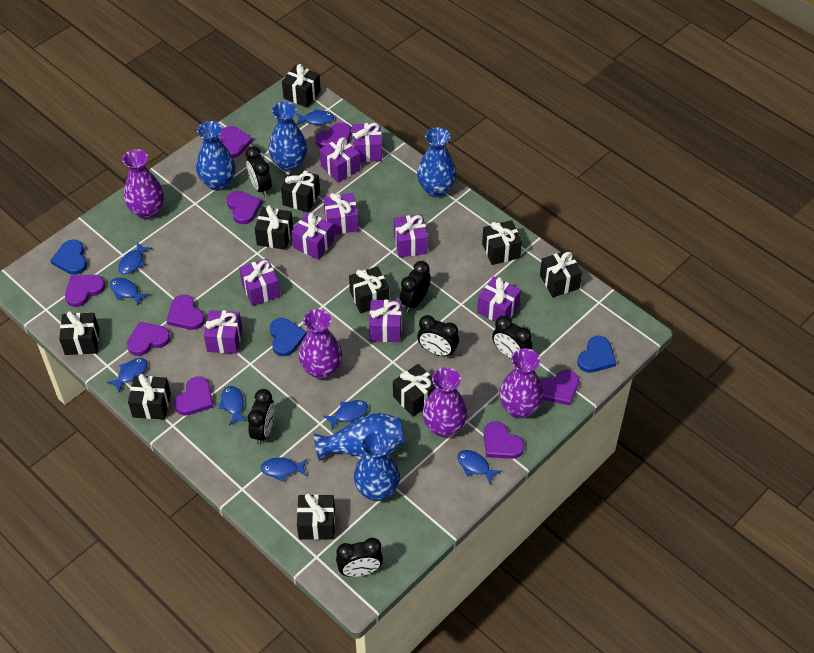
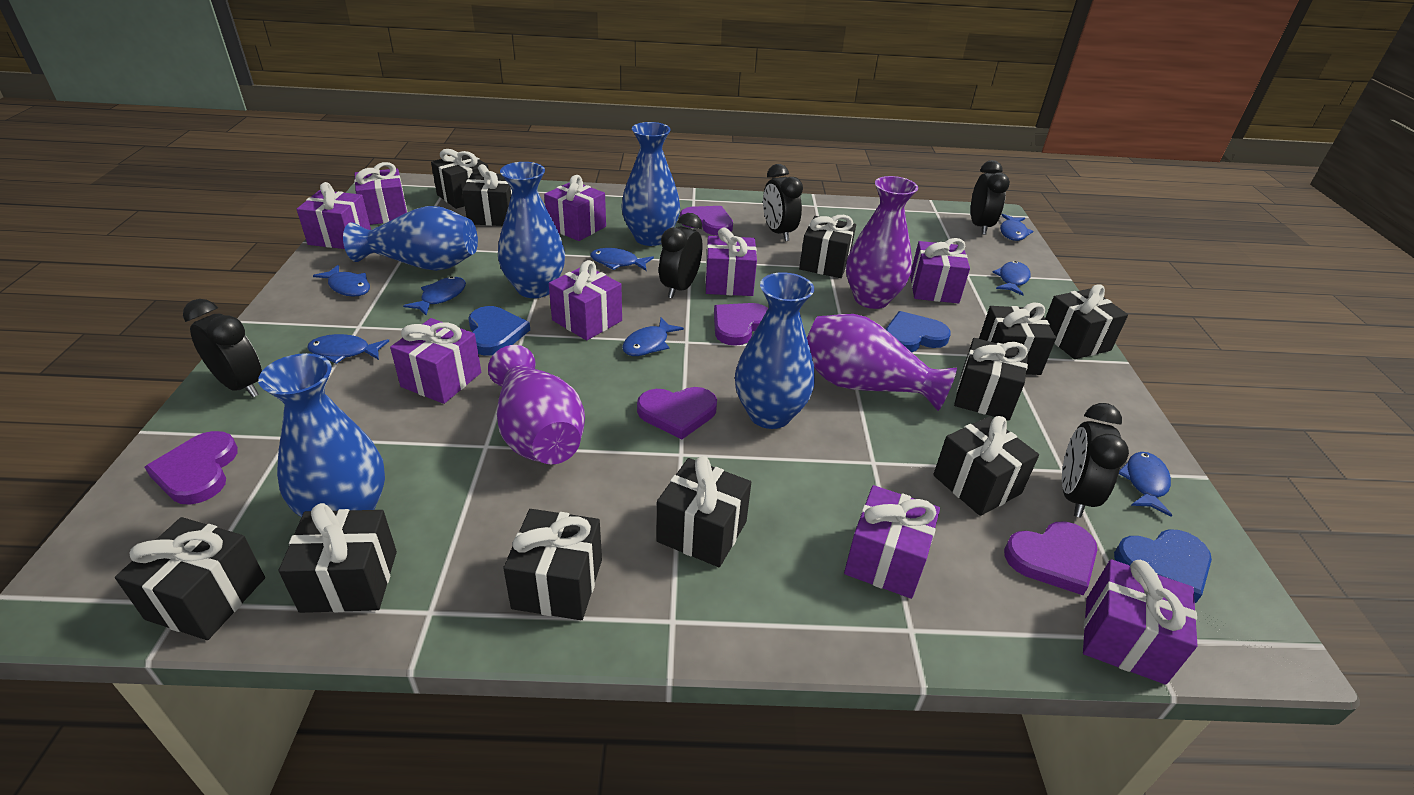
black clock: 6 -> 5
black gift: 10 -> 11
purple heart: 9 -> 5
purple vase: 4 -> 3

